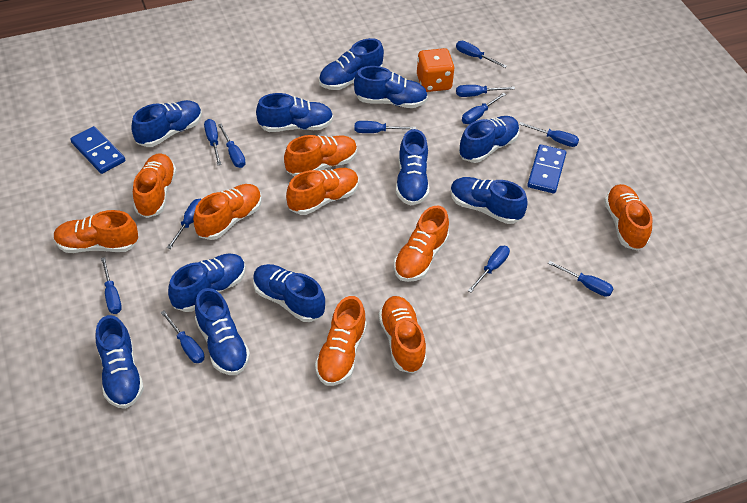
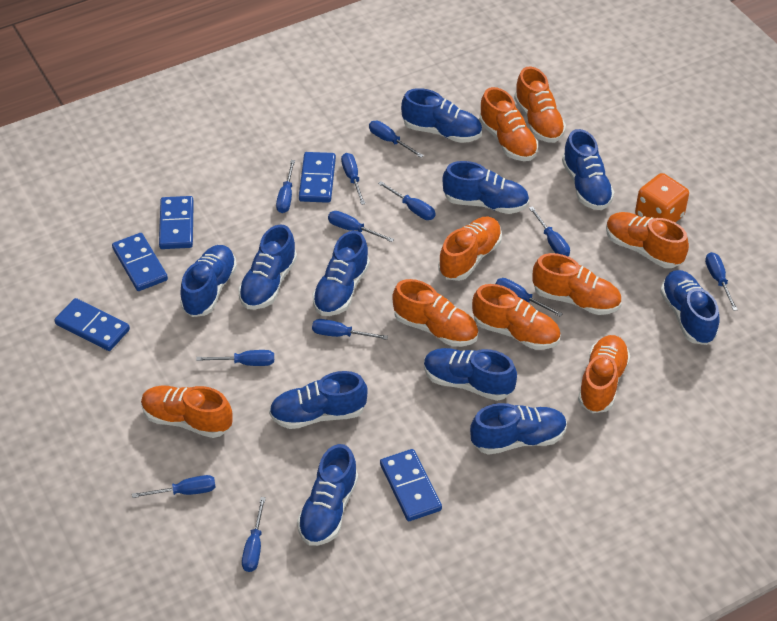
blue domino: 2 -> 5

